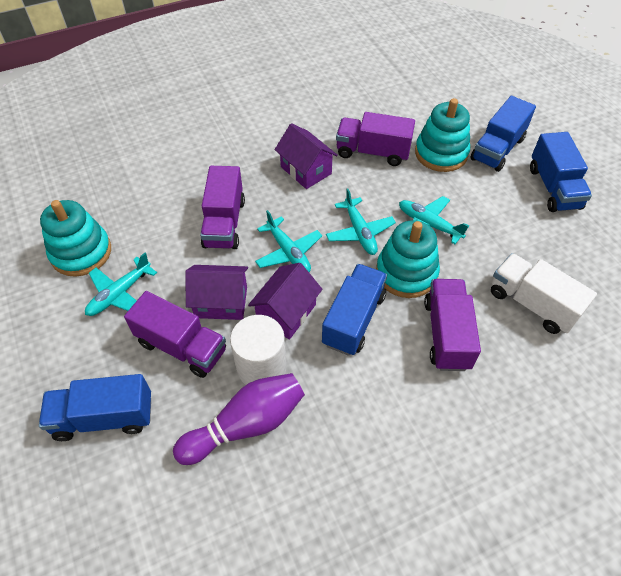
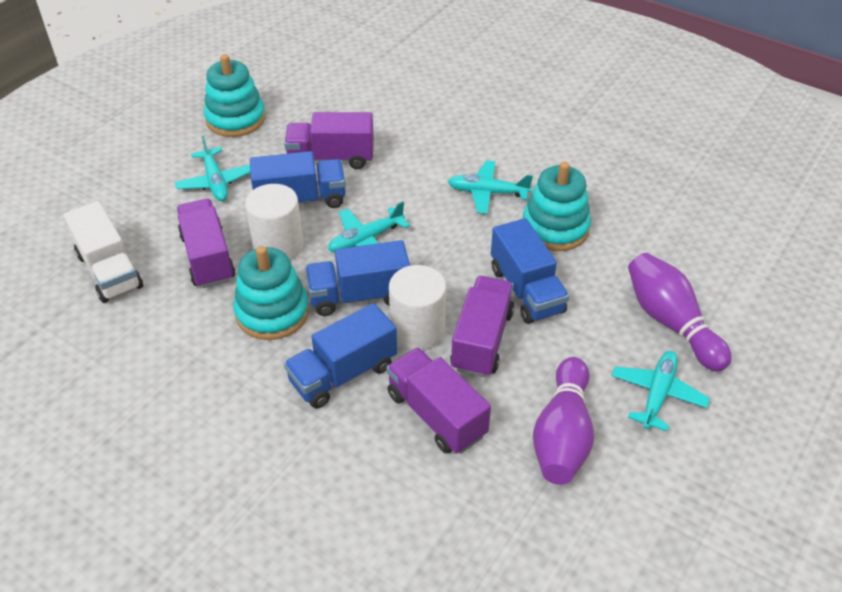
purple bowling pin: 1 -> 2
purple house: 3 -> 0
white cylinder: 1 -> 2

